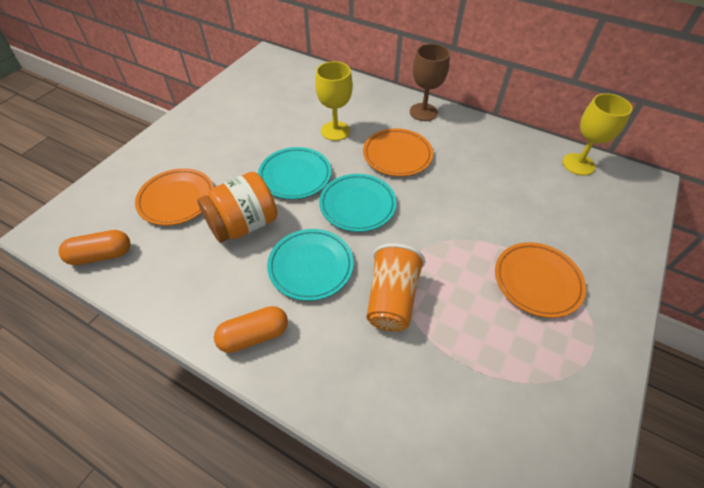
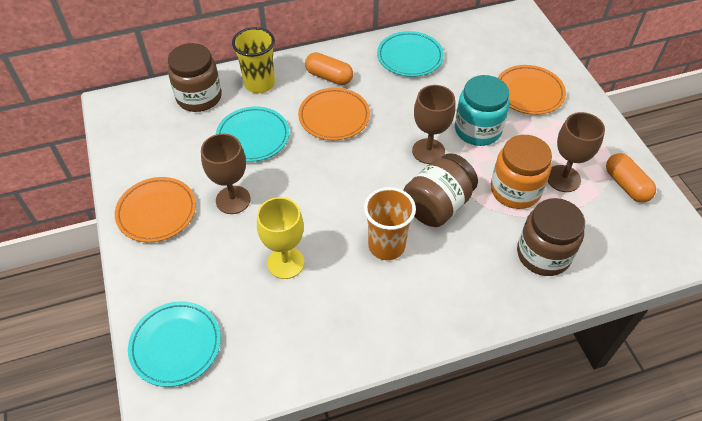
brown goblet: 1 -> 3
brown jar: 0 -> 3
turquoise jar: 0 -> 1
yellow cup: 0 -> 1
yellow goblet: 2 -> 1

